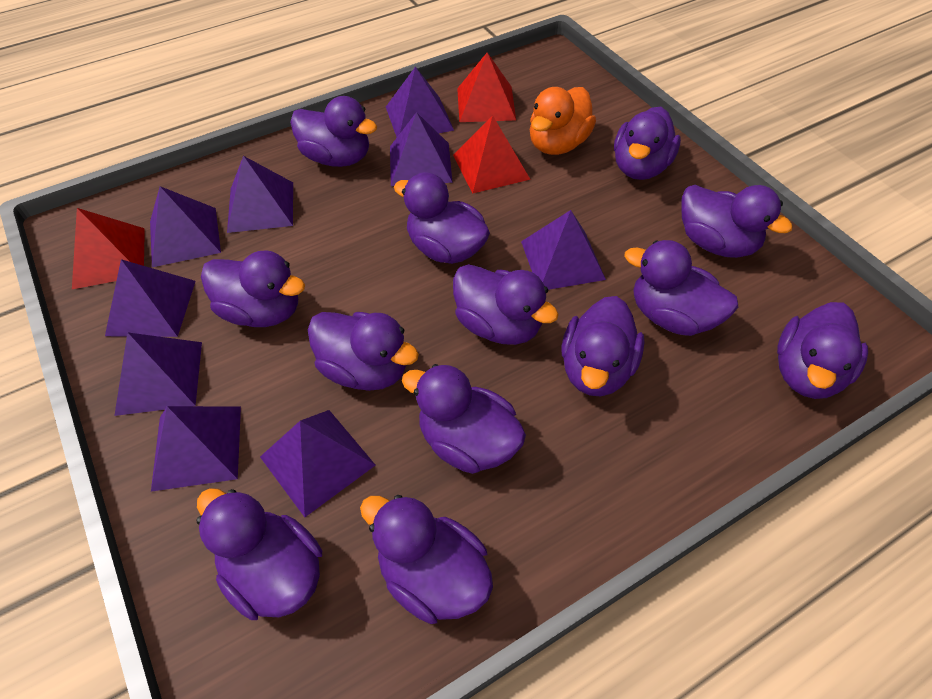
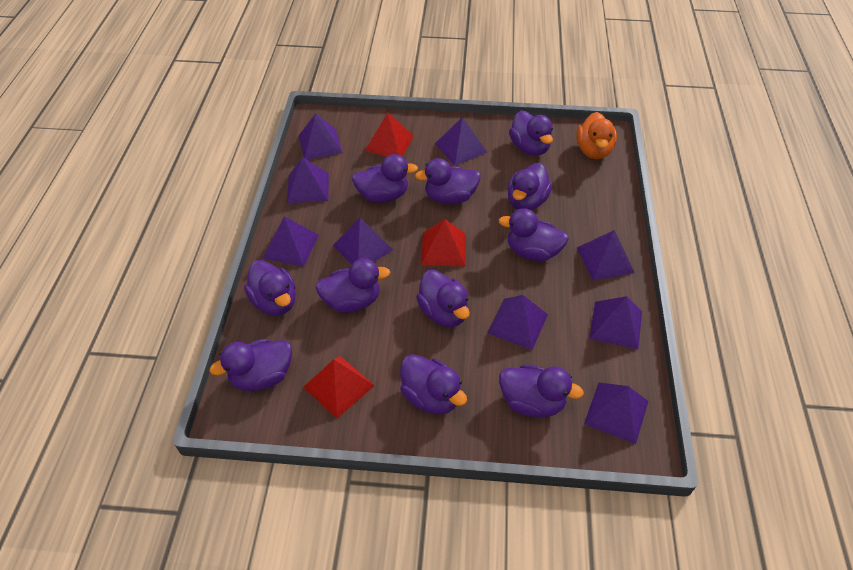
purple duck: 13 -> 11

